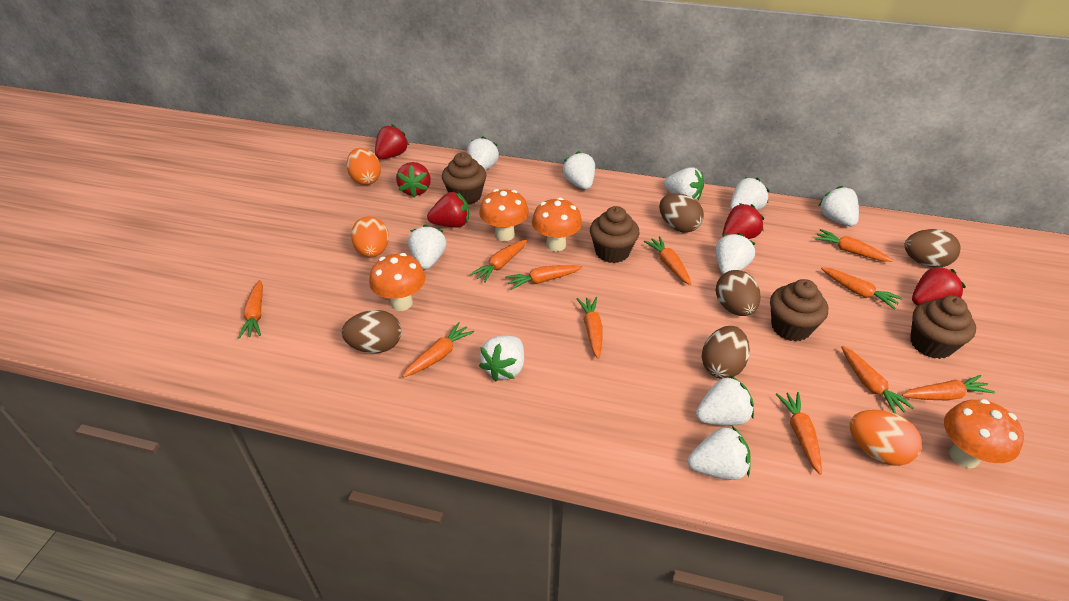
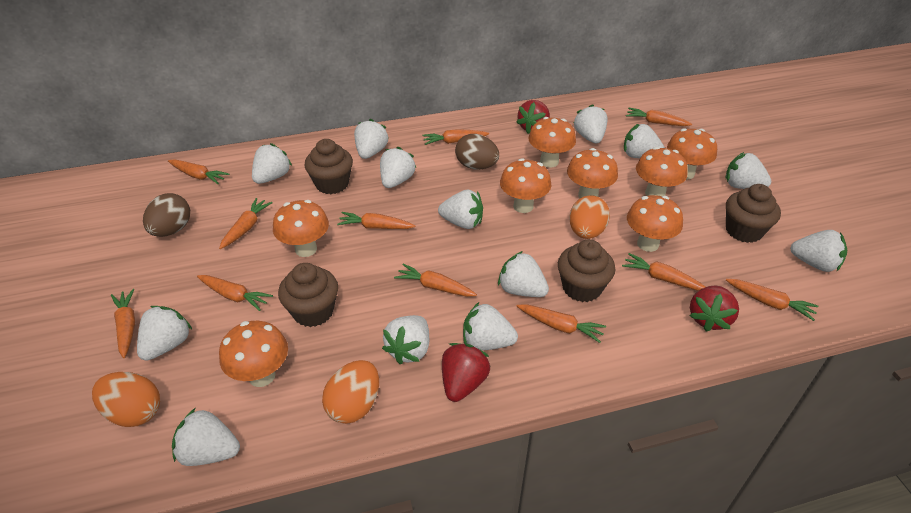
brown egg: 5 -> 2
orange mushroom: 4 -> 8
red strawberry: 5 -> 3
white strawberry: 10 -> 13

